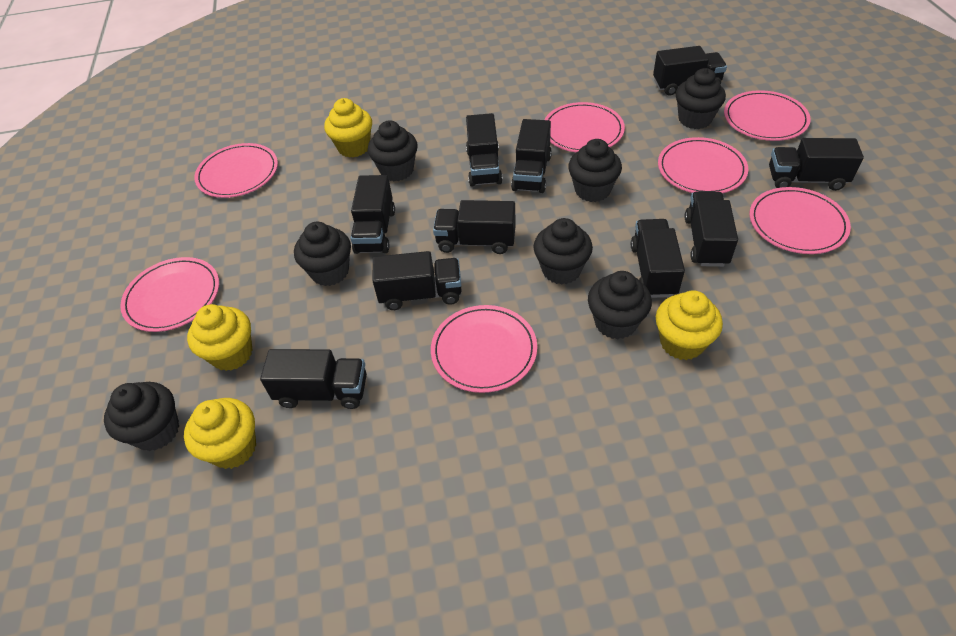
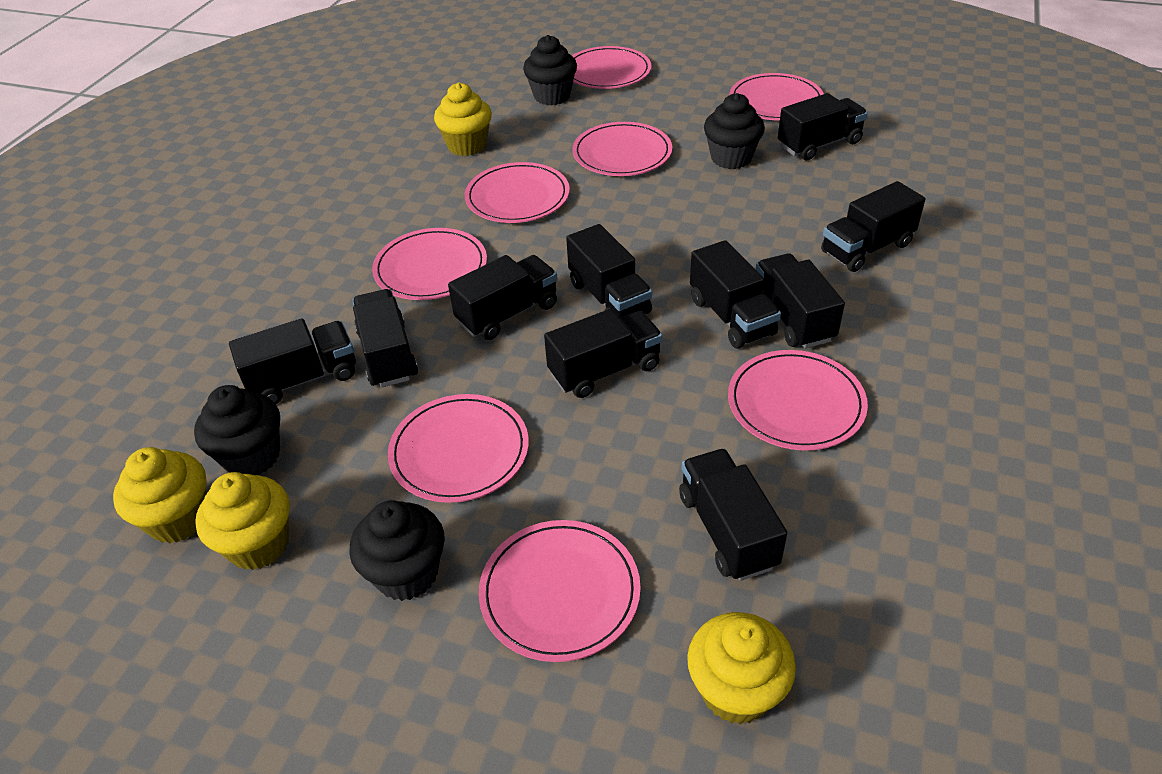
black cupcake: 7 -> 4
pink plate: 7 -> 8

